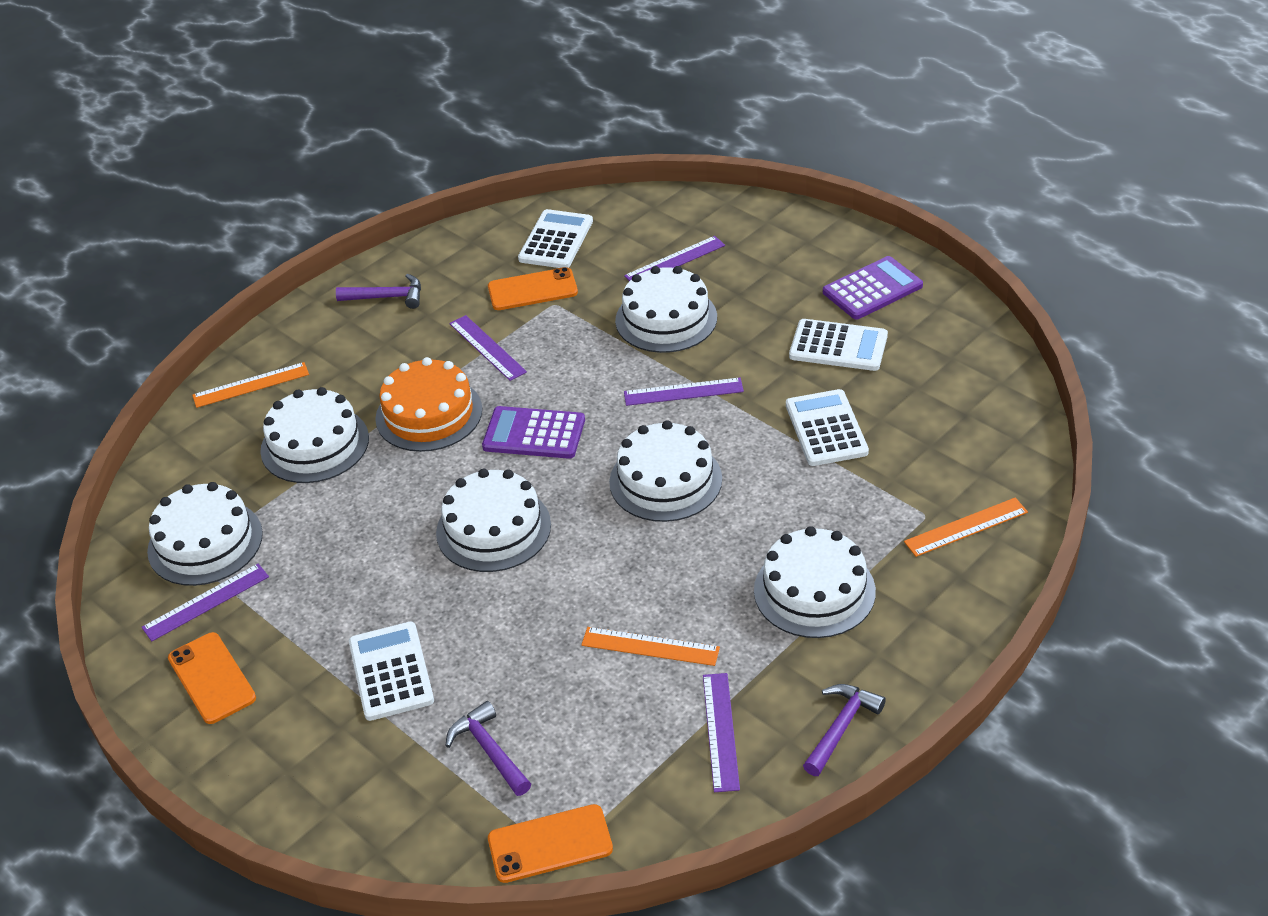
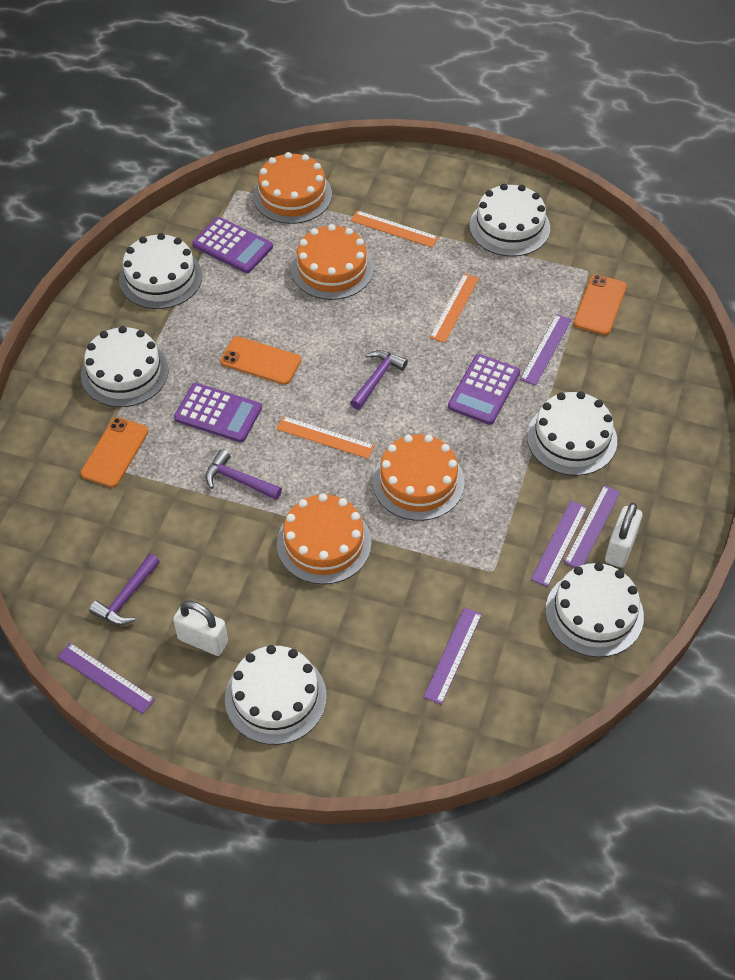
orange cake: 1 -> 4
purple calculator: 2 -> 3
white calculator: 4 -> 0
white padlock: 0 -> 2

